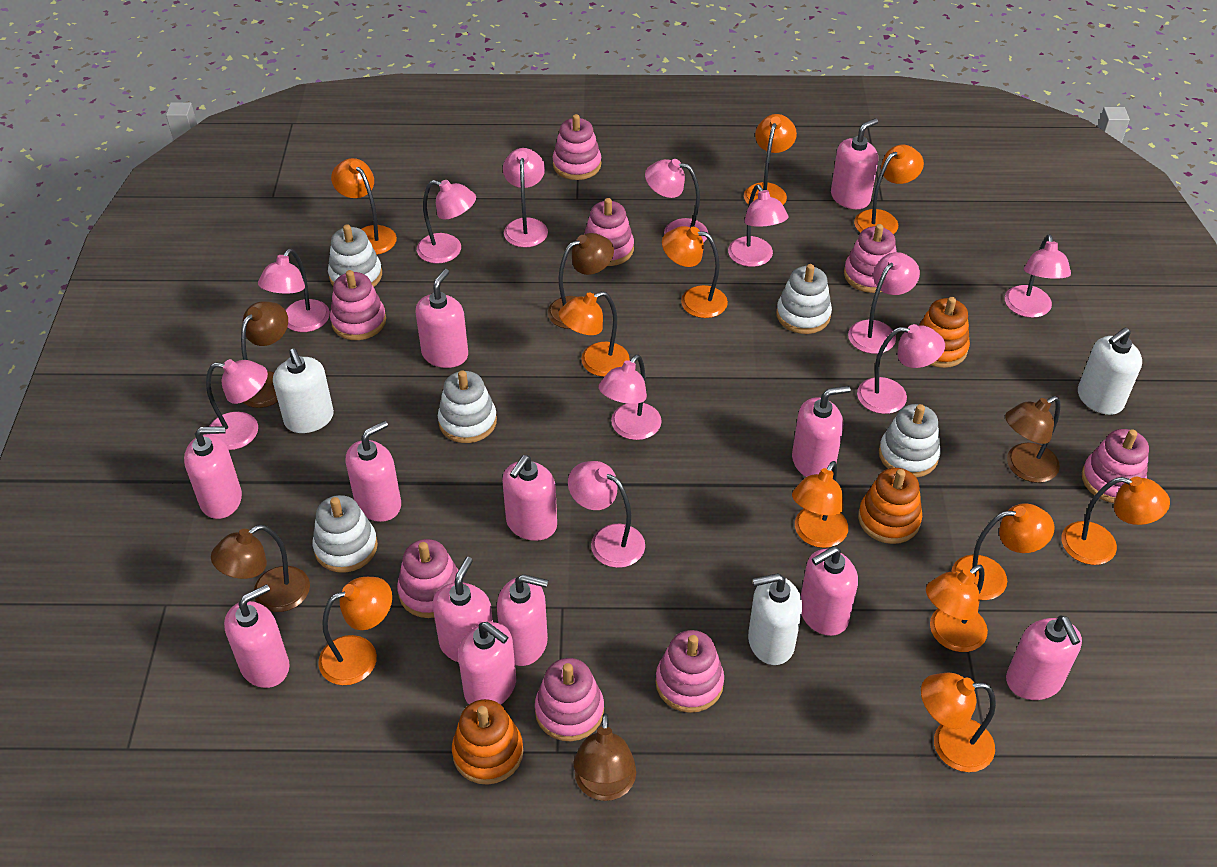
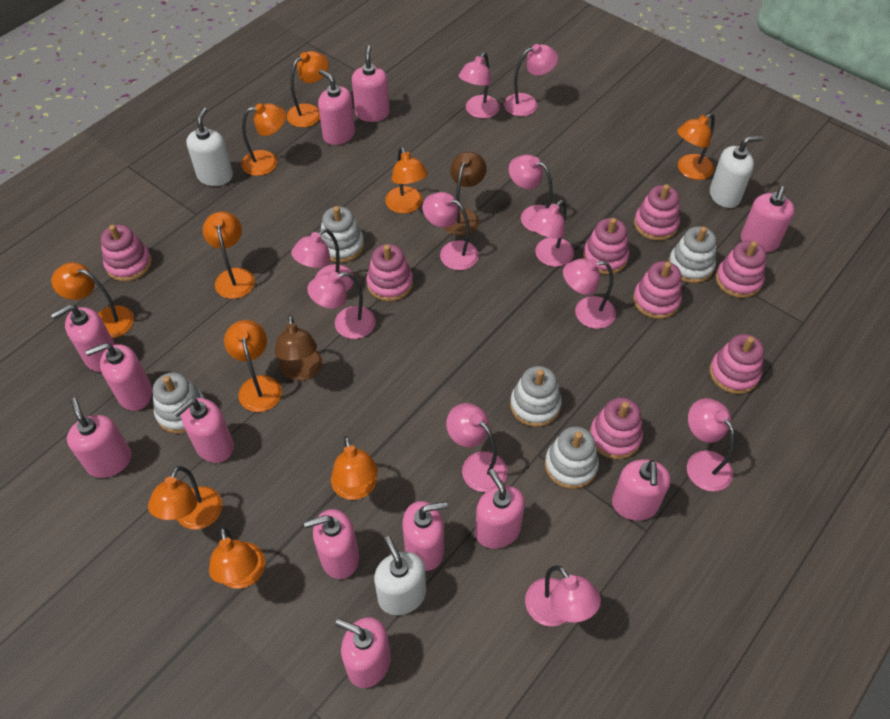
brown lamp: 5 -> 2
orange lamp: 11 -> 10
orange stacking toy: 3 -> 0

